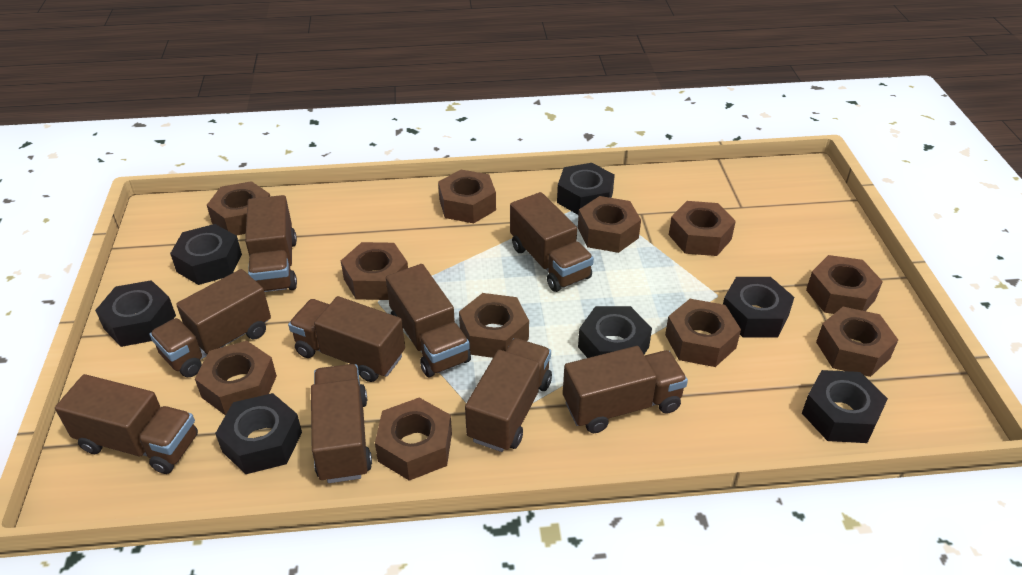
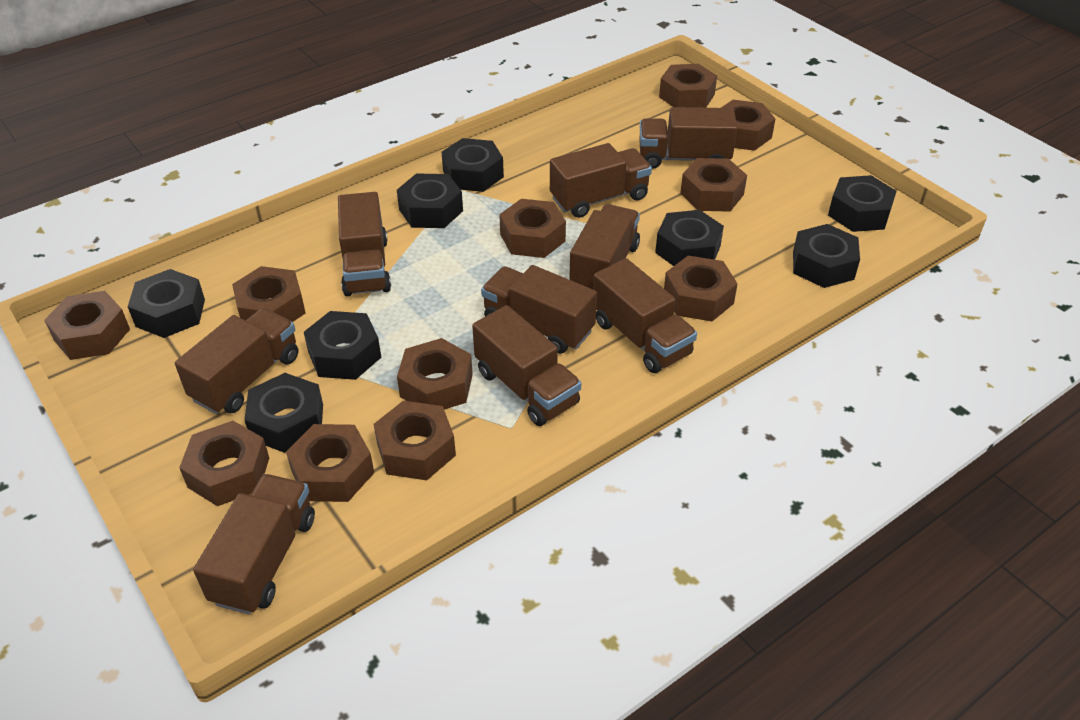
black nut: 7 -> 8

